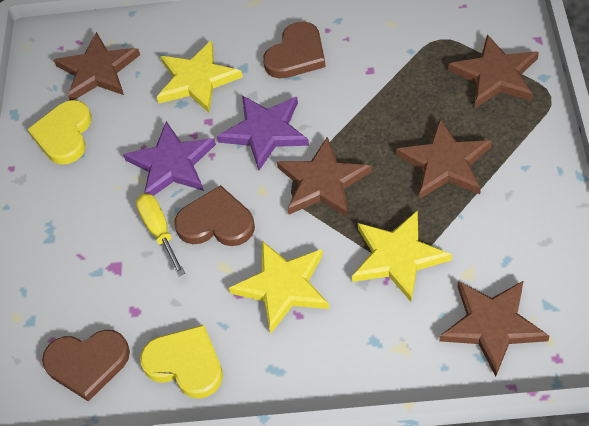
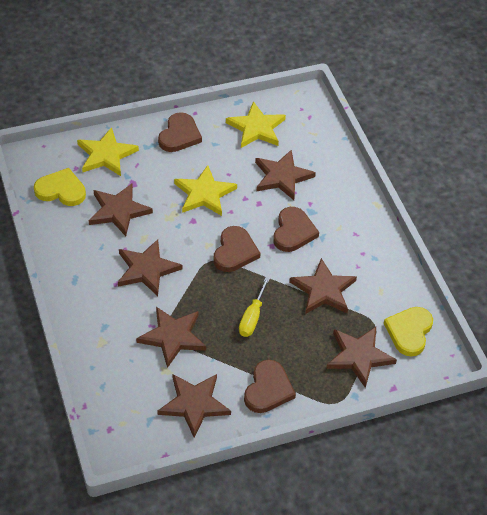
brown heart: 3 -> 4
brown star: 5 -> 7
purple star: 2 -> 0

